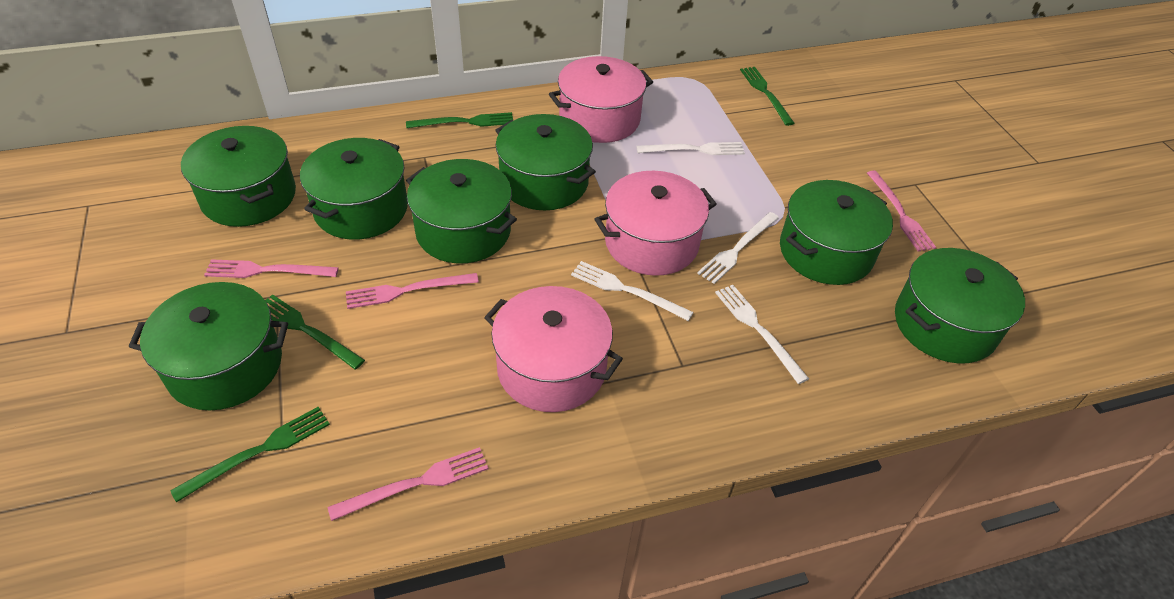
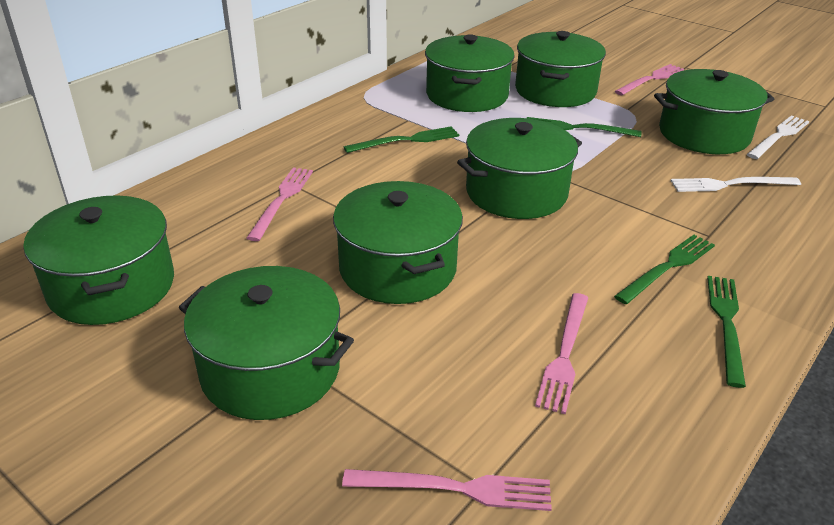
pink pot: 3 -> 0
white fork: 4 -> 2

